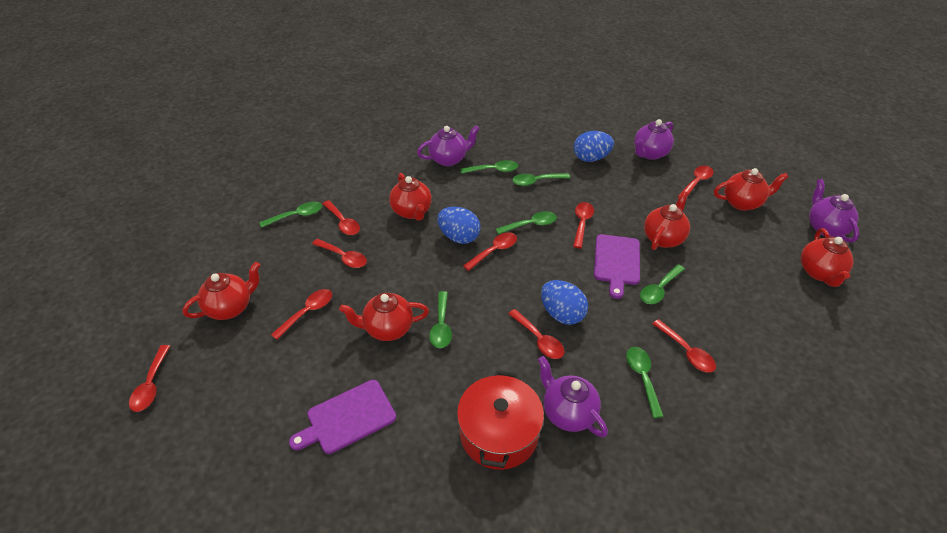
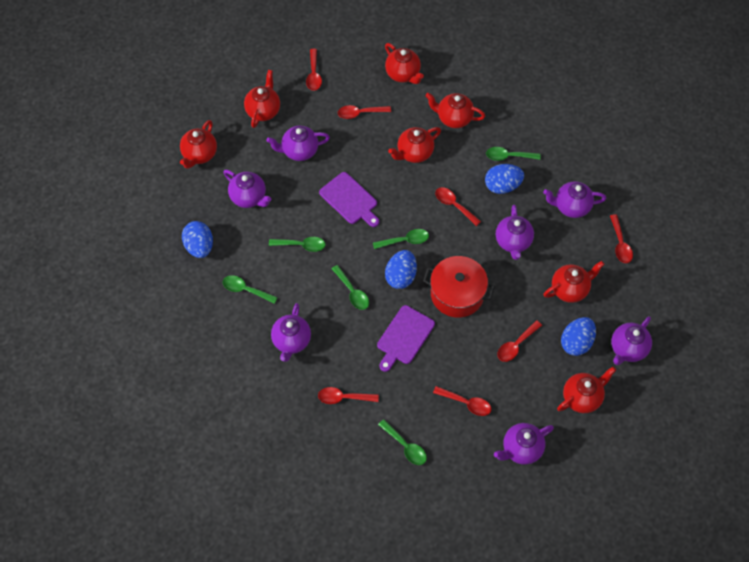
blue egg: 3 -> 4
green spoon: 7 -> 6
purple teapot: 4 -> 7
red spoon: 9 -> 7
red teapot: 6 -> 7

